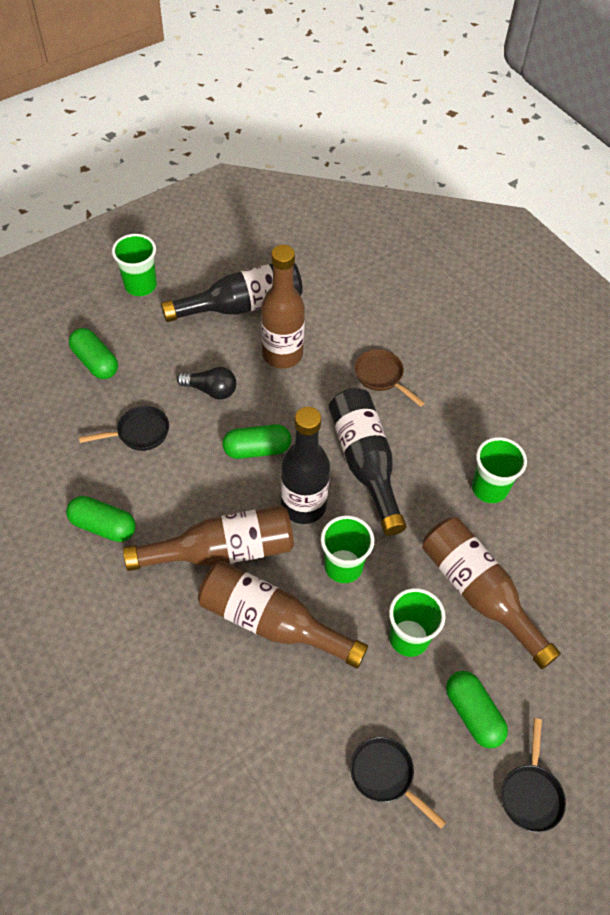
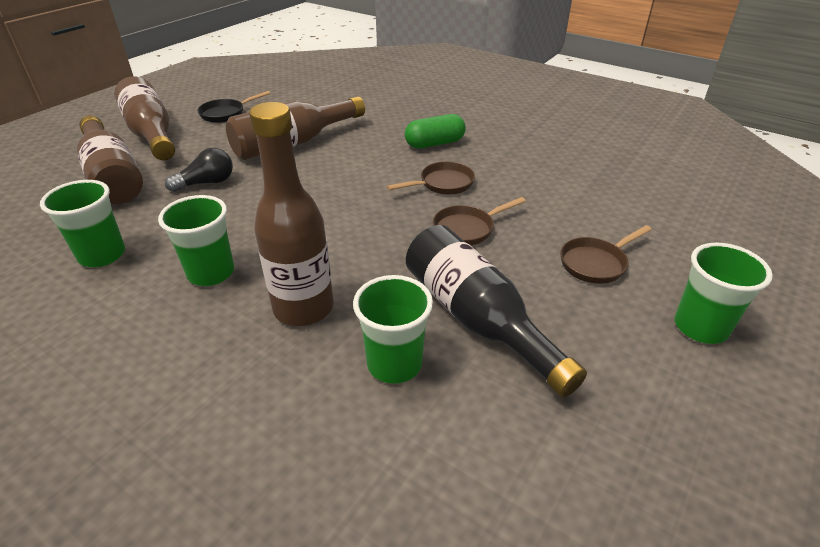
black bottle: 3 -> 1
black pan: 3 -> 1
brown pan: 1 -> 3
green capsule: 4 -> 1

